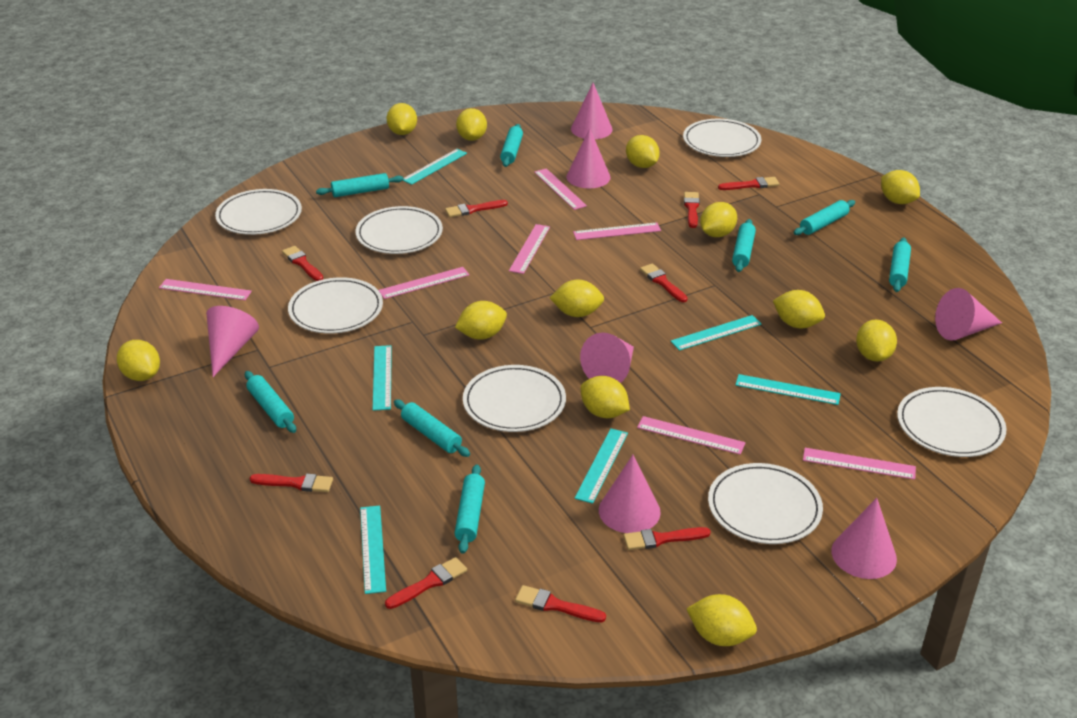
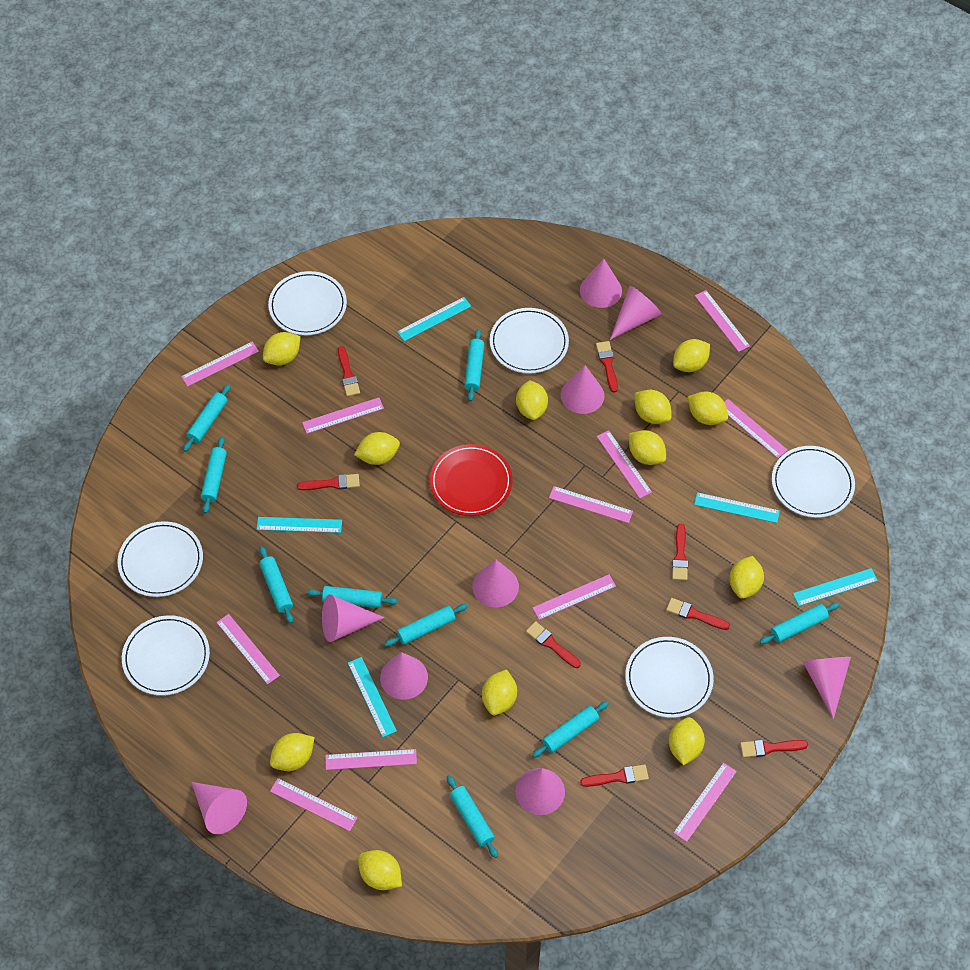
pink cone: 7 -> 9
pink ruler: 7 -> 11
red brush: 9 -> 8
red plate: 0 -> 1
turquoise rolling pin: 8 -> 9
turquoise ruler: 6 -> 5
white plate: 7 -> 6

